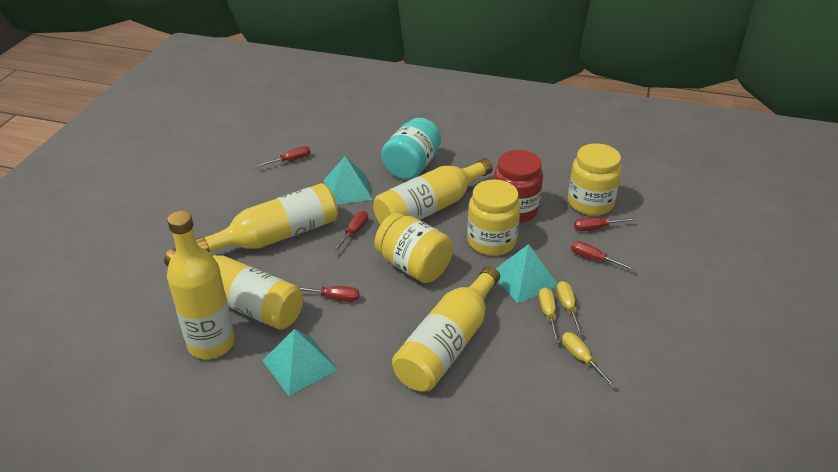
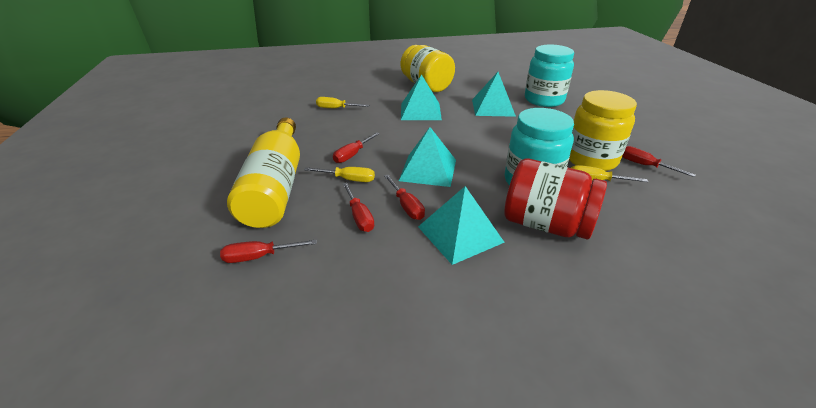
turquoise jar: 1 -> 2
turquoise pyramid: 3 -> 4
yellow bottle: 5 -> 1
yellow jar: 3 -> 2

